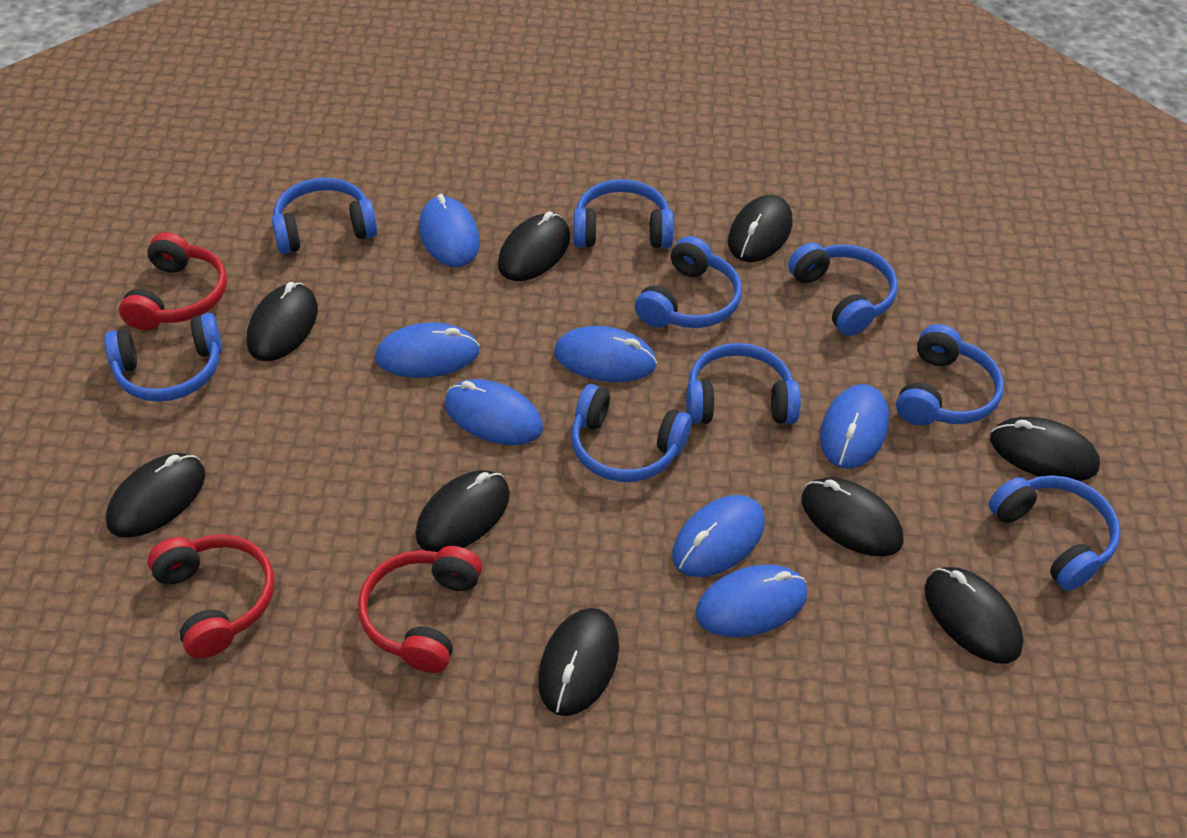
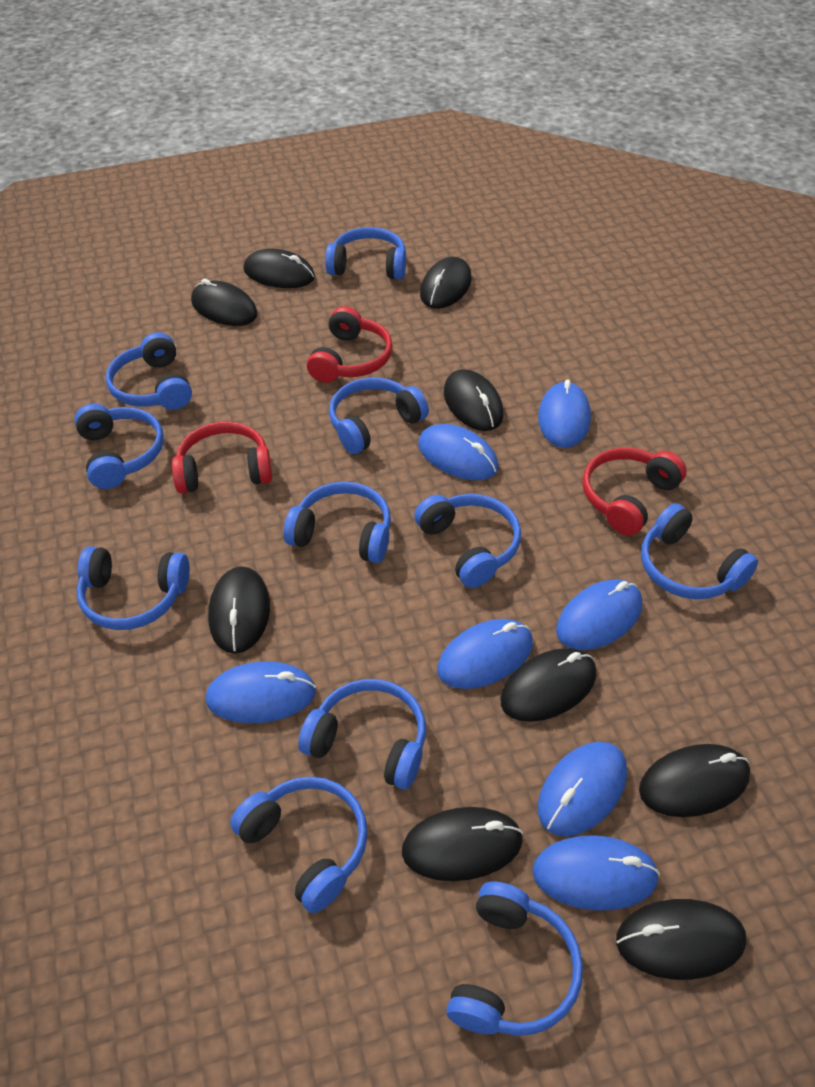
blue headphones: 9 -> 11

